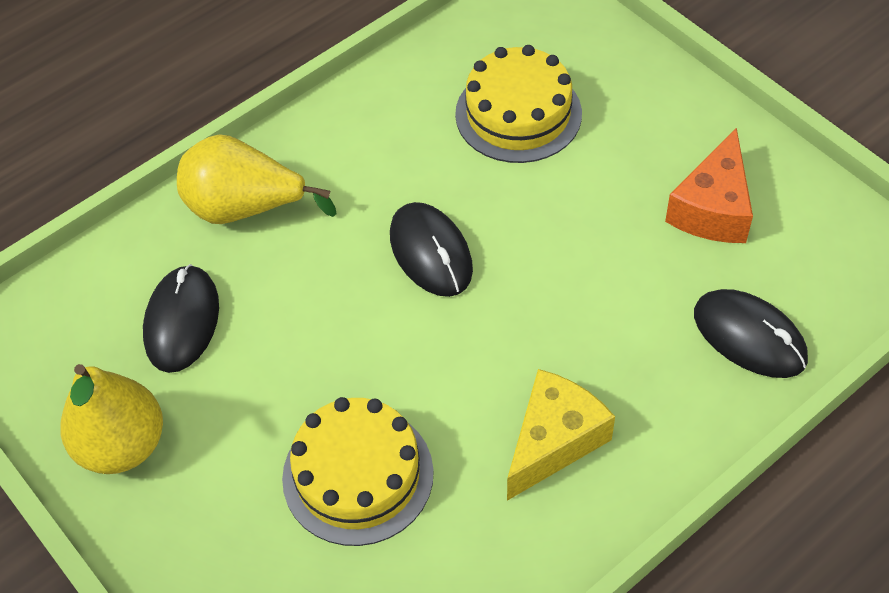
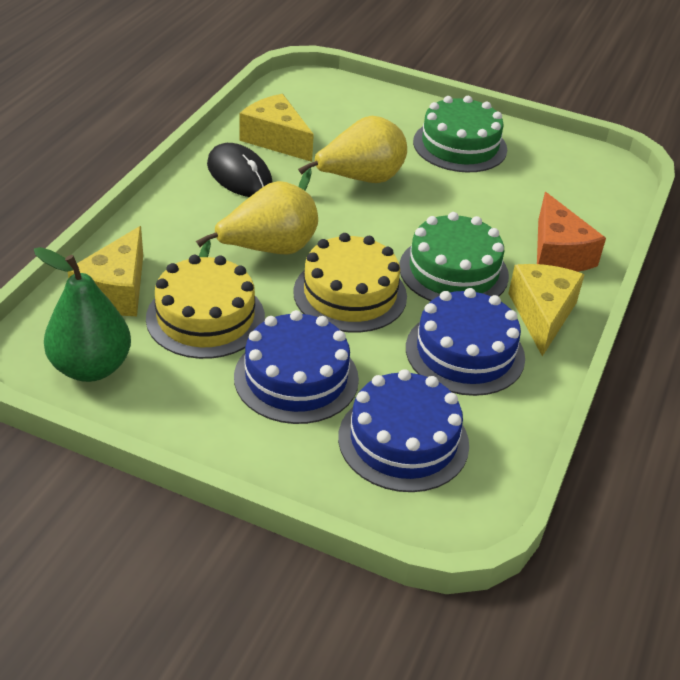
black mouse: 3 -> 1
blue cake: 0 -> 3
green cake: 0 -> 2
green pear: 0 -> 1
yellow cheese: 1 -> 3

